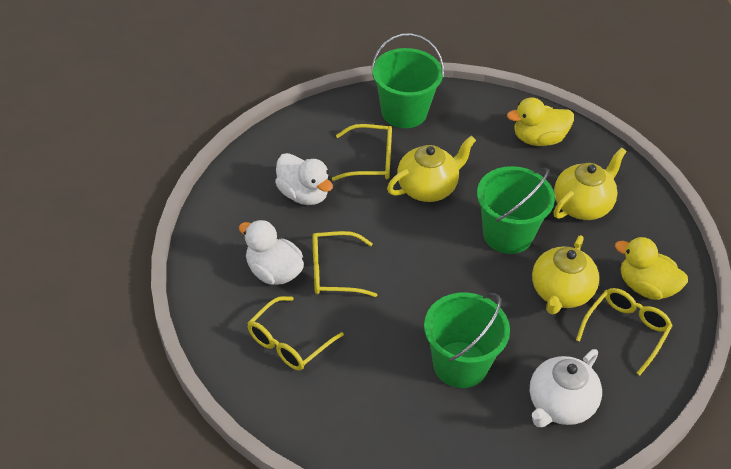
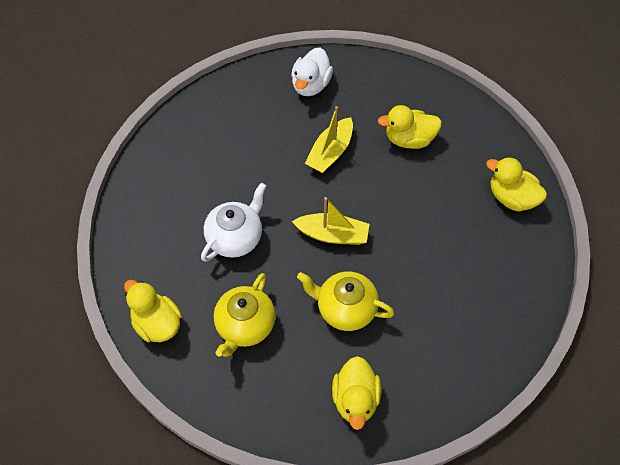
green bucket: 3 -> 0
white duck: 2 -> 1
yellow boat: 0 -> 2
yellow duck: 2 -> 4
yellow glasses: 4 -> 0
yellow teapot: 3 -> 2

